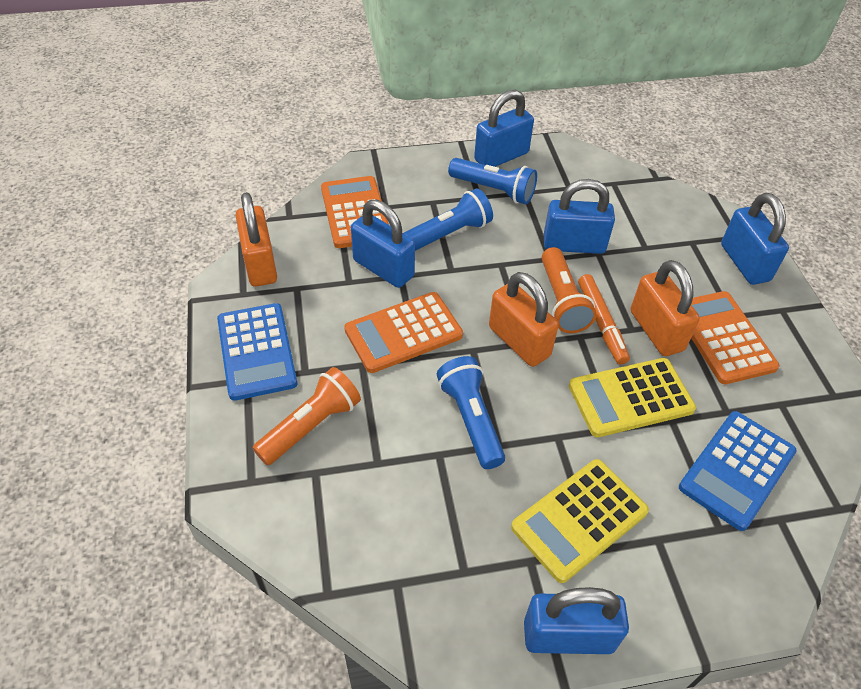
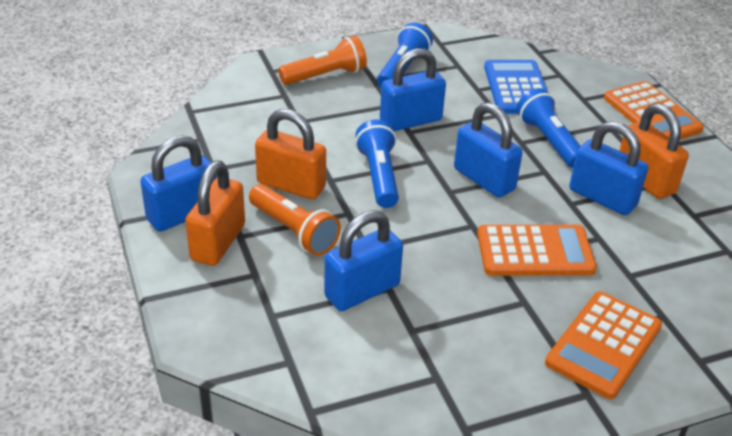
blue calculator: 2 -> 1
orange marker: 1 -> 0
yellow calculator: 2 -> 0

